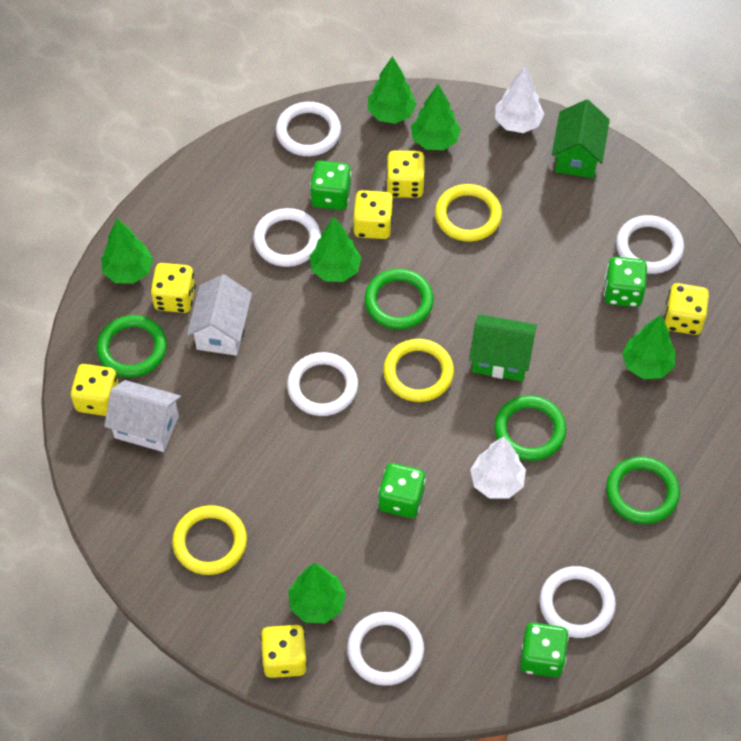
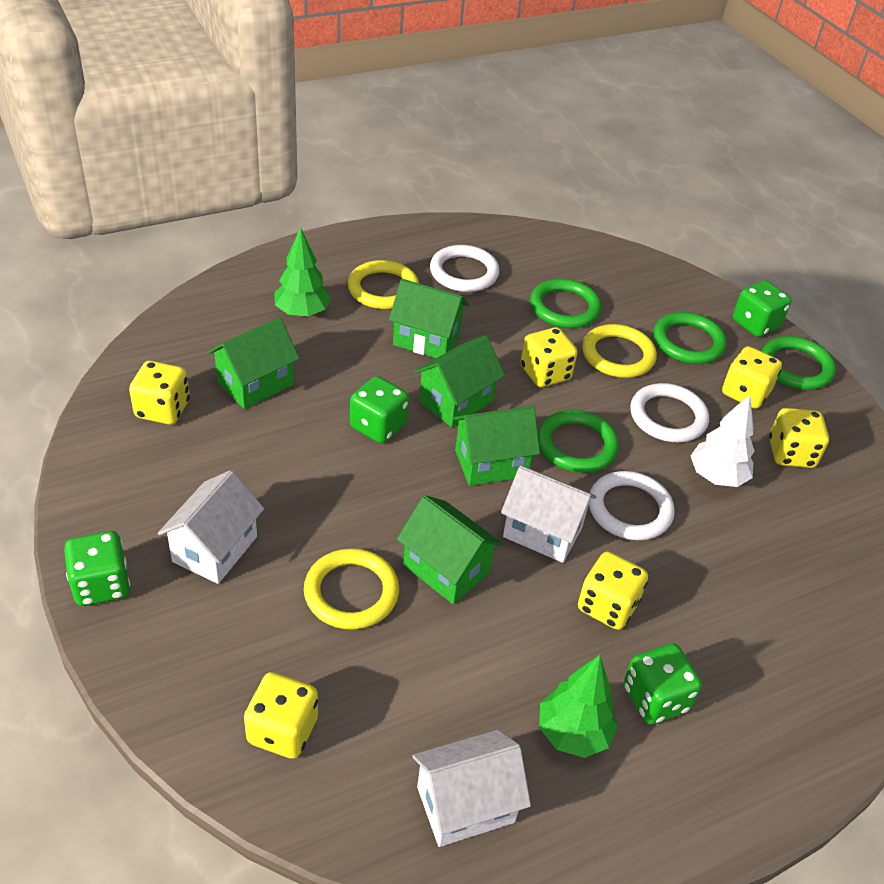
green house: 2 -> 5
green tree: 6 -> 2
white house: 2 -> 3
white ring: 6 -> 3
white tree: 2 -> 1

